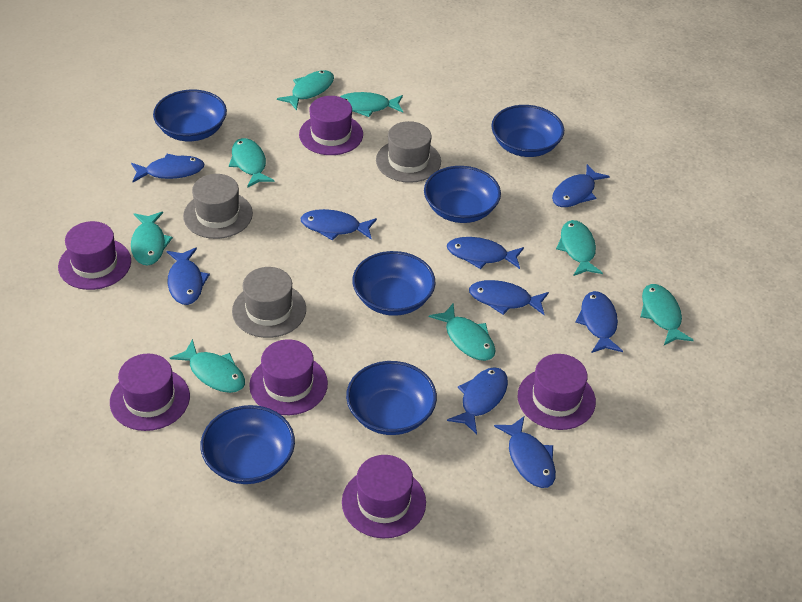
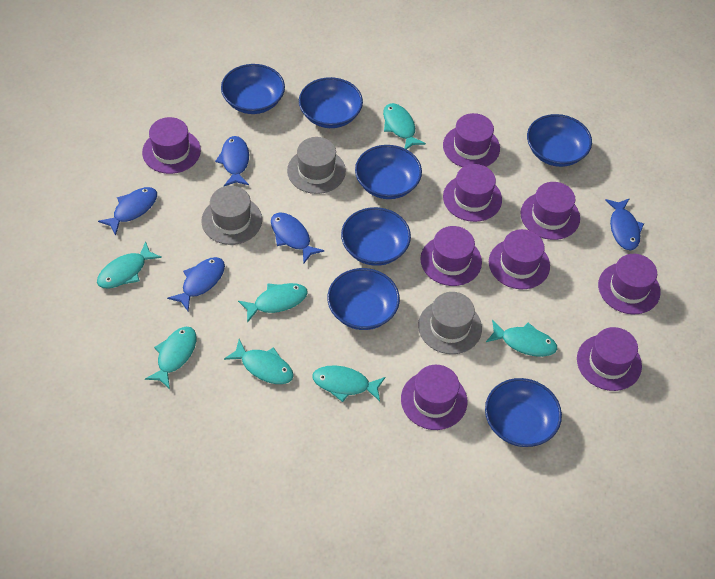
blue bowl: 6 -> 7
blue fish: 9 -> 5
purple hat: 6 -> 9
turquoise fish: 8 -> 7

